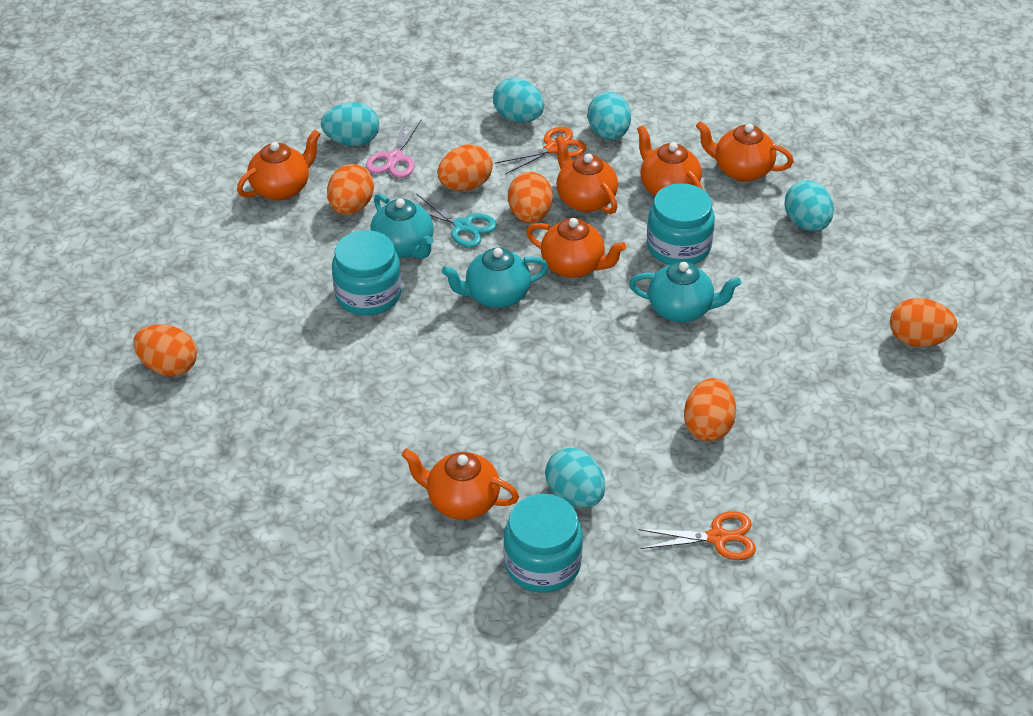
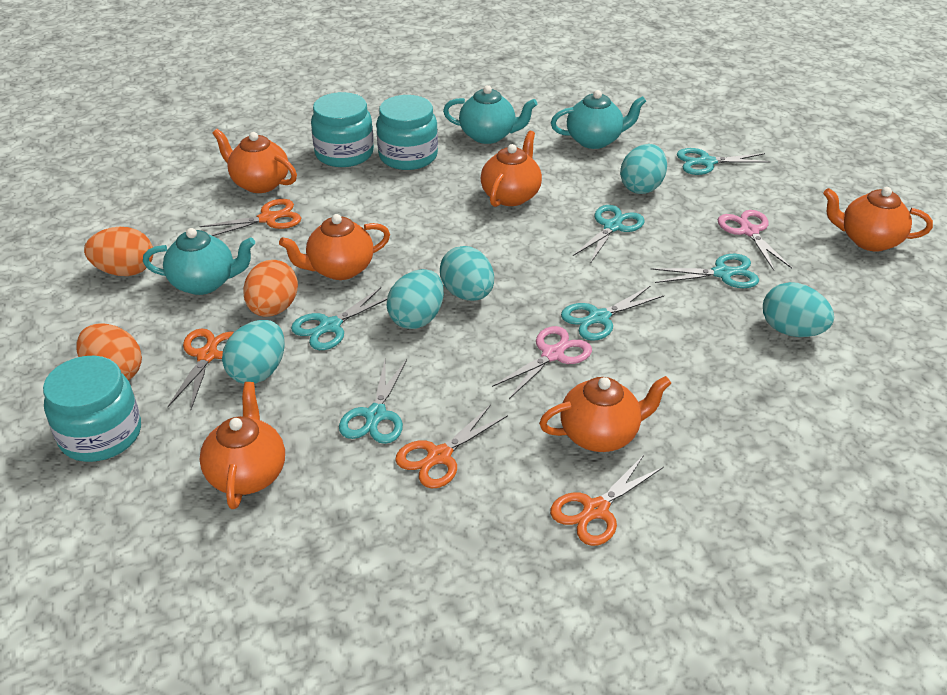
orange egg: 6 -> 3
orange scissors: 2 -> 4
pink scissors: 1 -> 2
turquoise scissors: 1 -> 6

